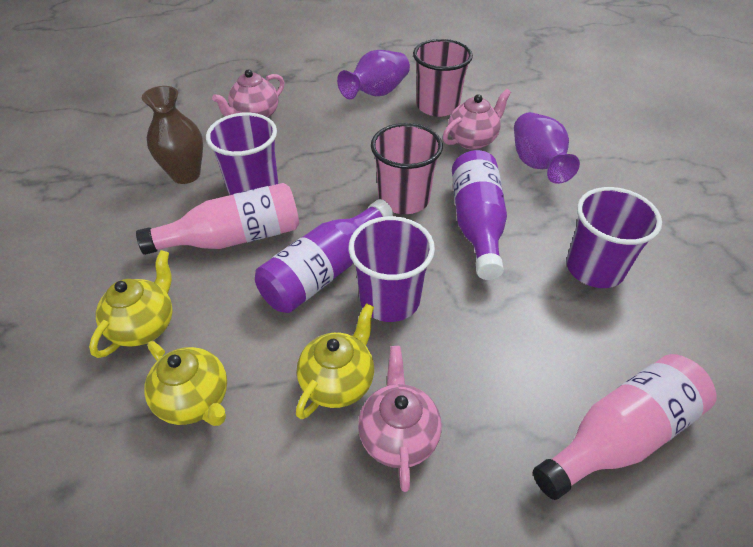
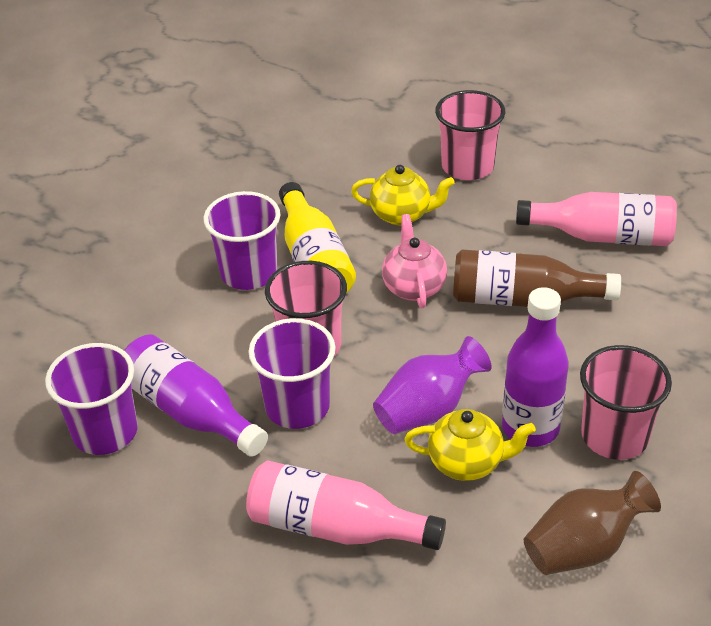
brown bottle: 0 -> 1
pink cup: 2 -> 3
pink teapot: 3 -> 1
purple vase: 2 -> 1
yellow bottle: 0 -> 1
yellow teapot: 3 -> 2

